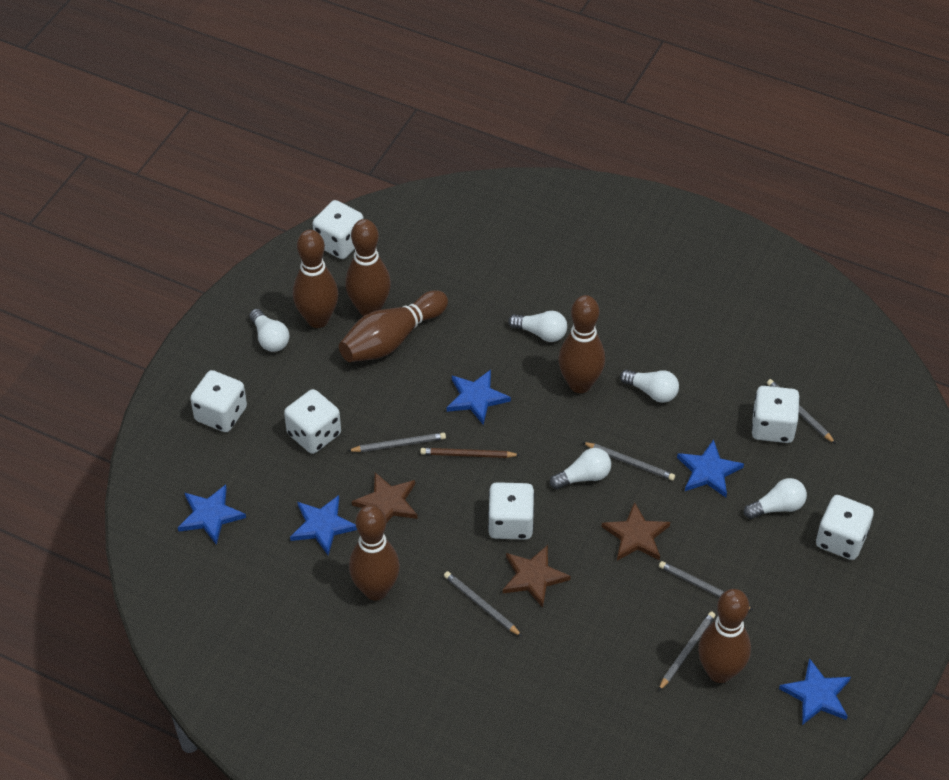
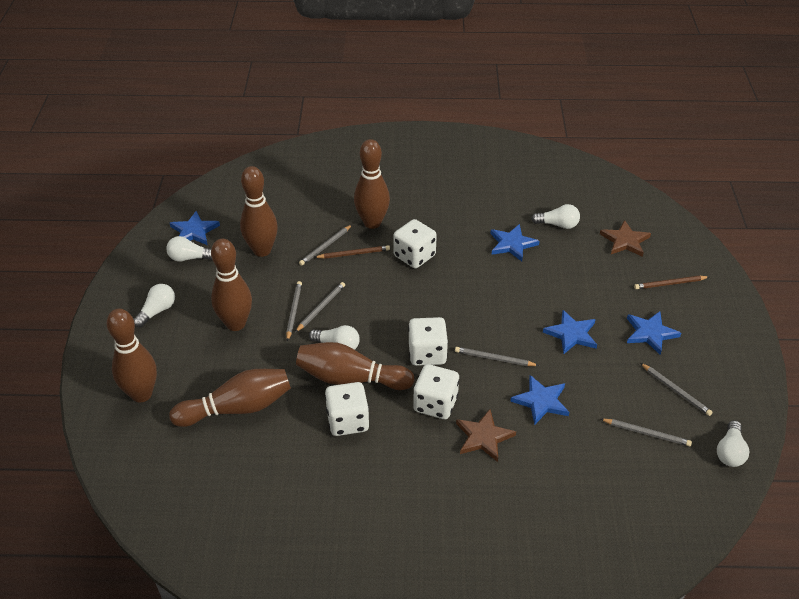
brown pencil: 1 -> 2
brown star: 3 -> 2
white dice: 6 -> 4

